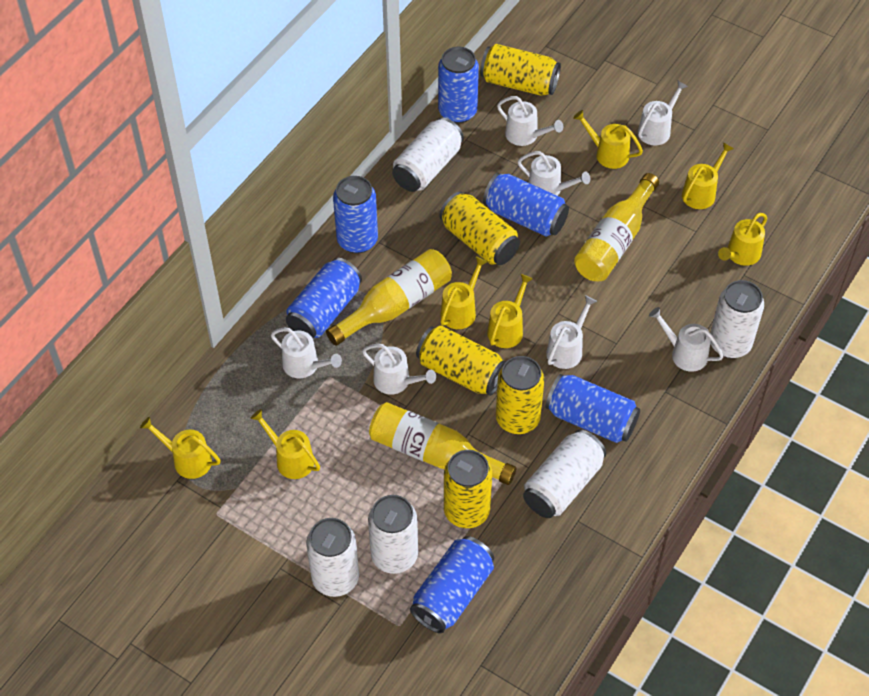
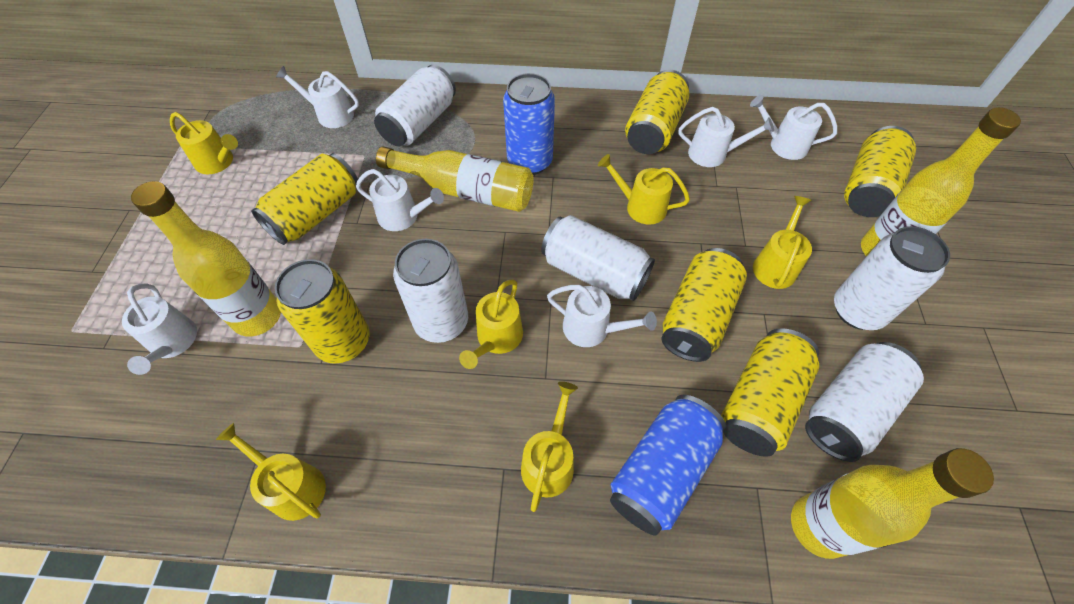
blue can: 6 -> 2
white watering can: 7 -> 6
yellow bottle: 3 -> 4
yellow can: 5 -> 6
yellow watering can: 7 -> 6

